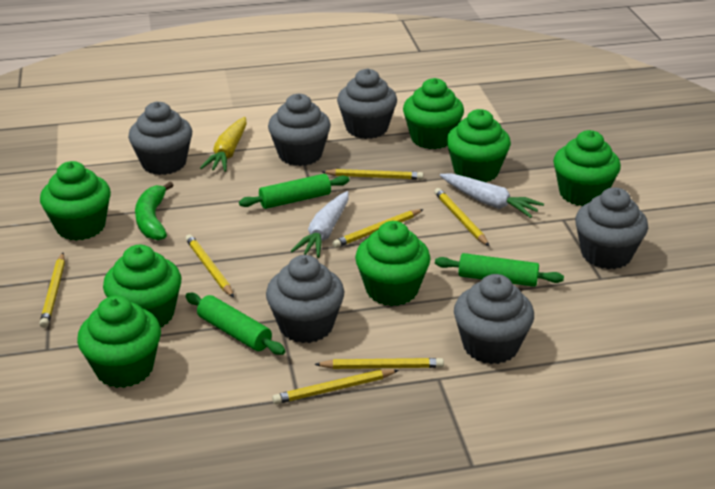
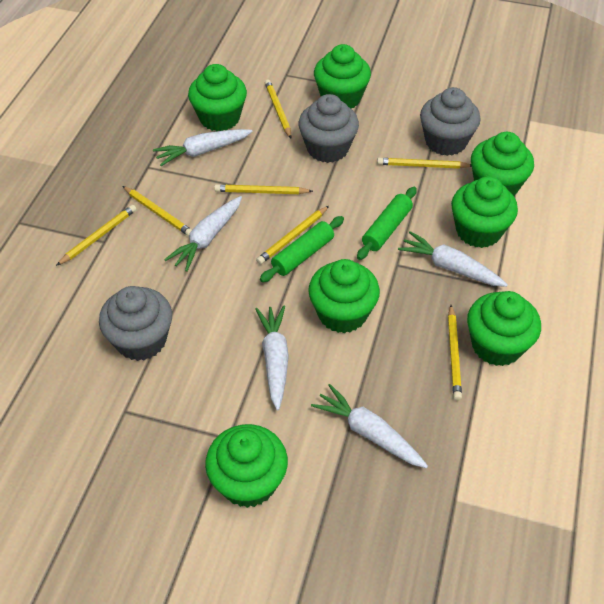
green banana: 1 -> 0
green rolling pin: 3 -> 2
grey cupcake: 6 -> 3
white carrot: 2 -> 5
yellow carrot: 1 -> 0

